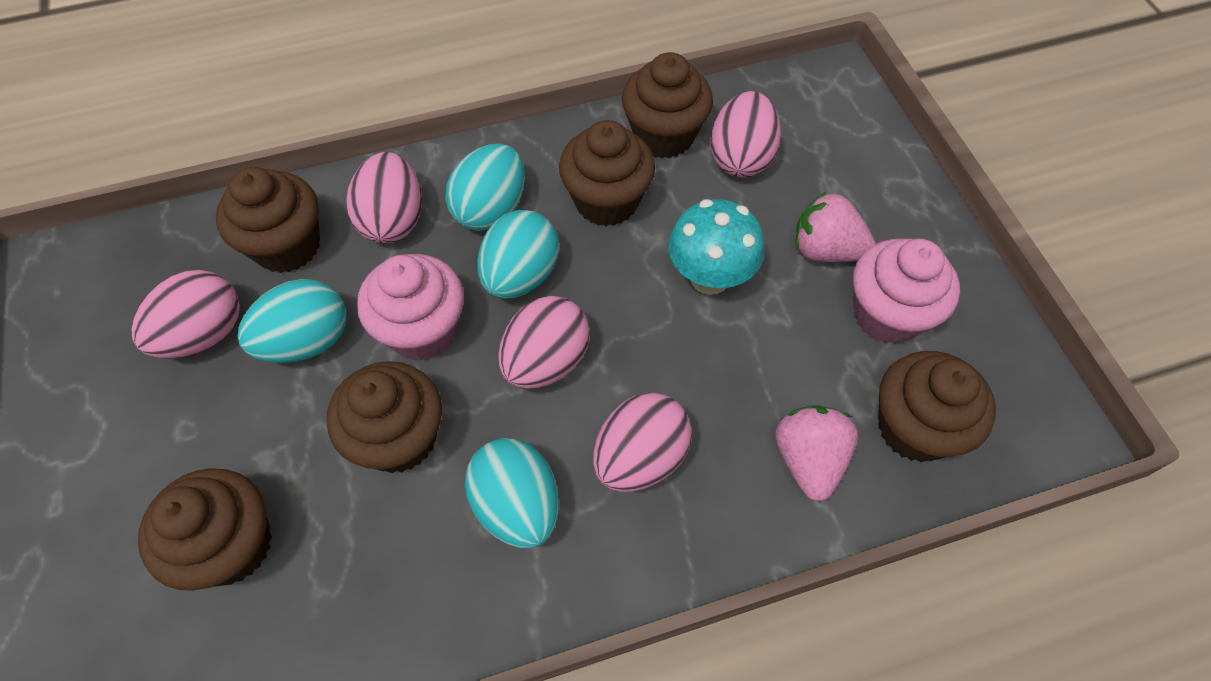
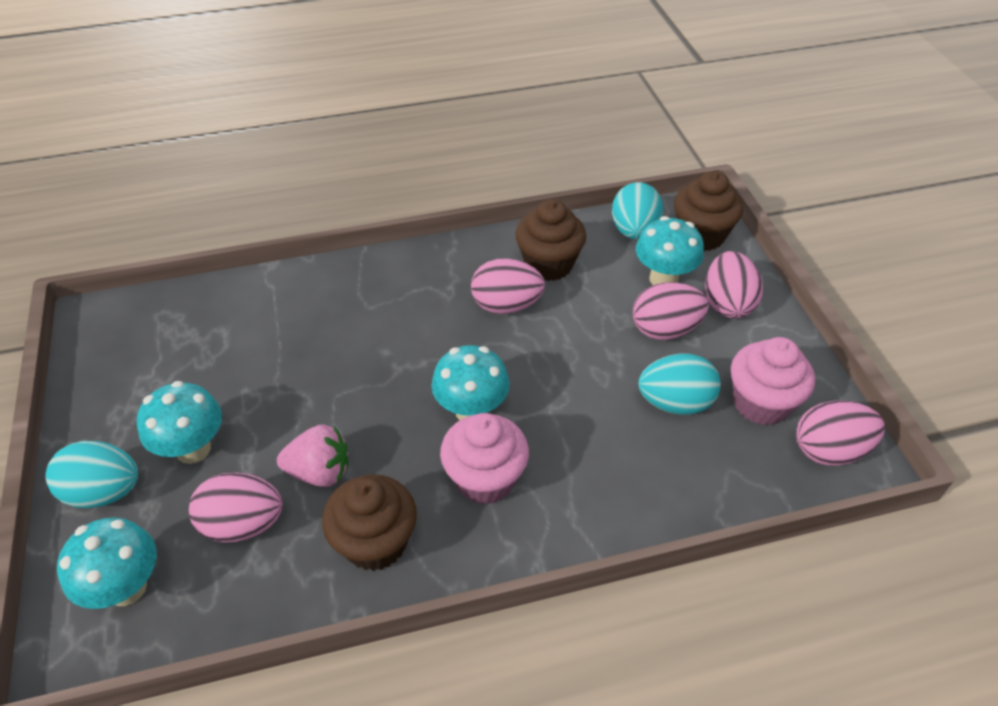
brown cupcake: 6 -> 3
pink strawberry: 2 -> 1
turquoise egg: 4 -> 3
turquoise mushroom: 1 -> 4

